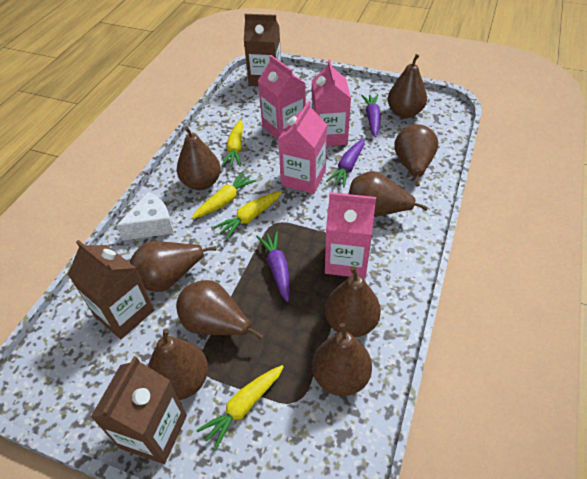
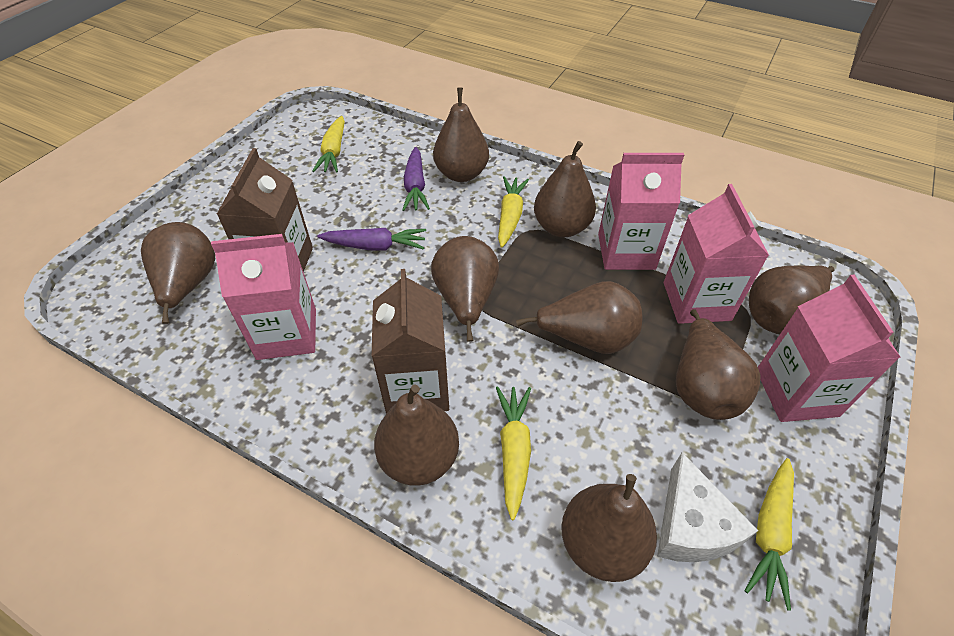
brown carton: 3 -> 2
purple carrot: 3 -> 2

